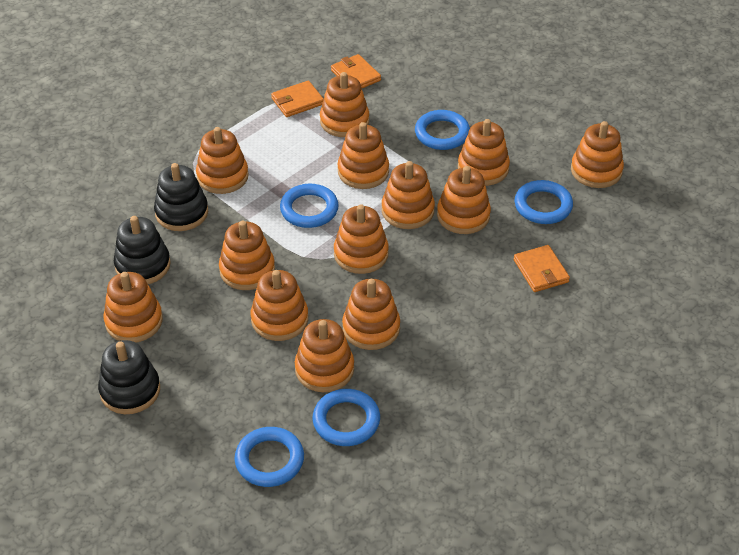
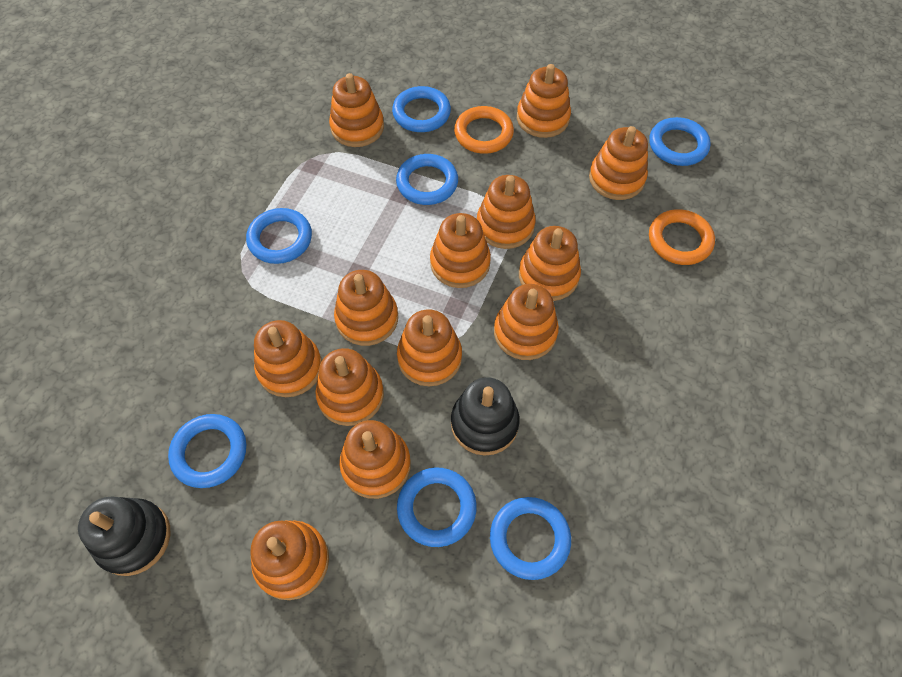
black stacking toy: 3 -> 2
blue ring: 5 -> 7
orange ring: 0 -> 2
orange wallet: 3 -> 0

